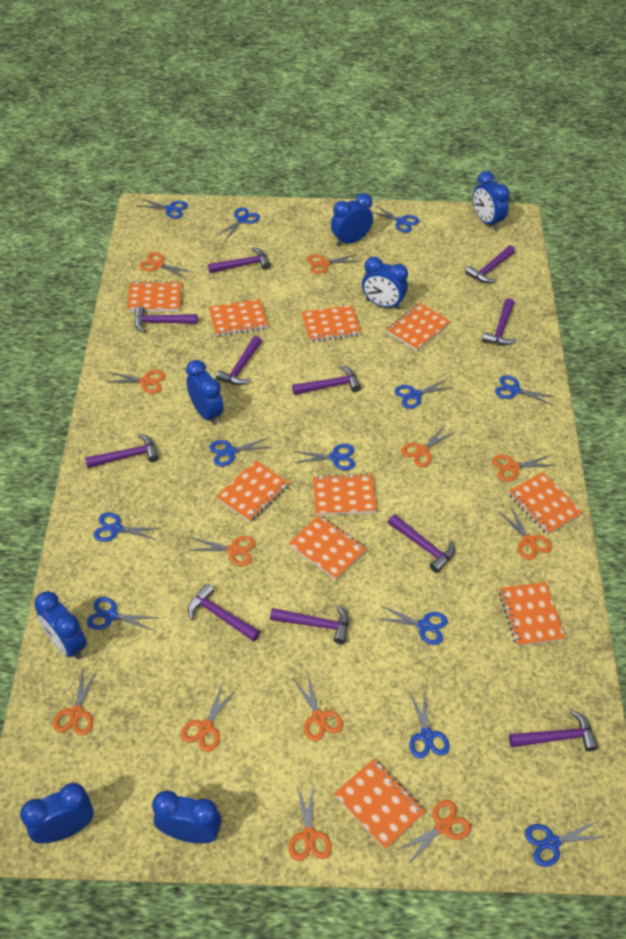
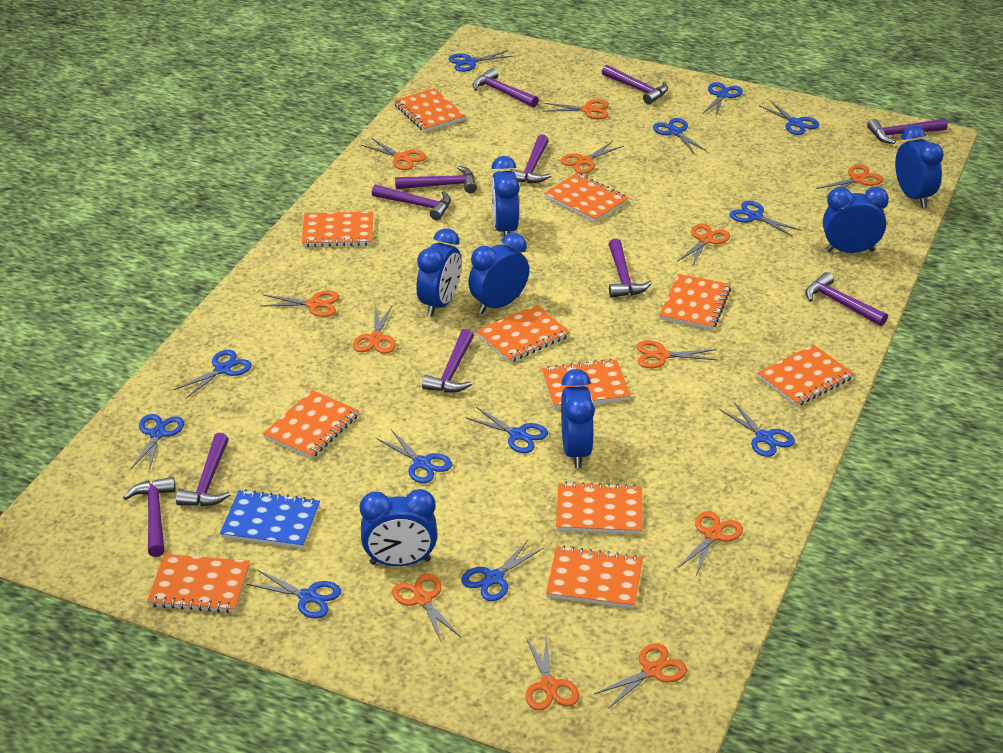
blue notebook: 0 -> 1
orange notebook: 10 -> 11

